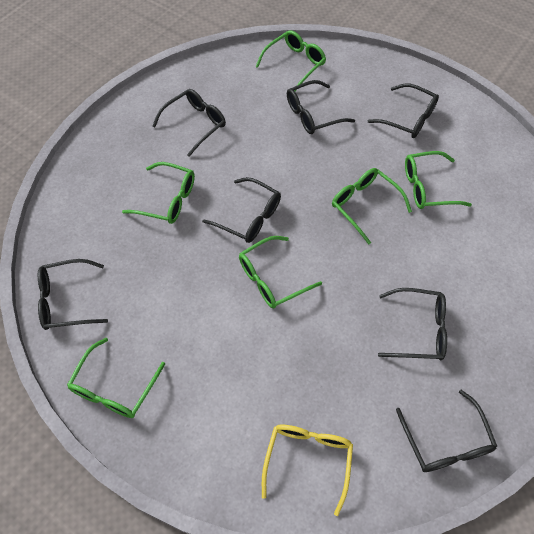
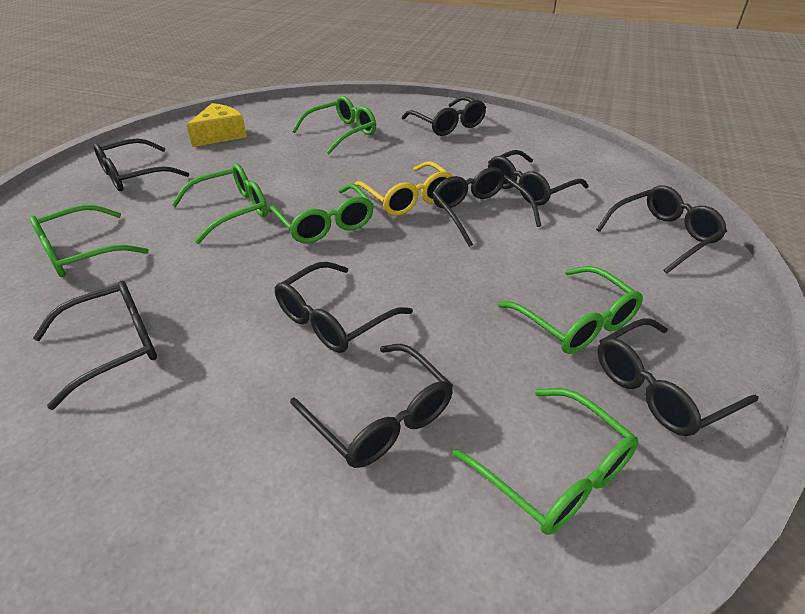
black glasses: 7 -> 9
yellow cheese: 0 -> 1

